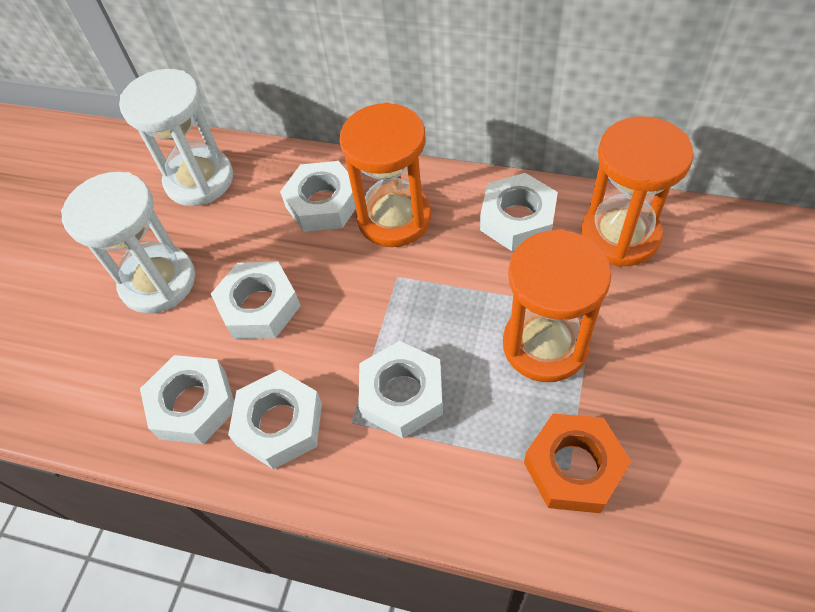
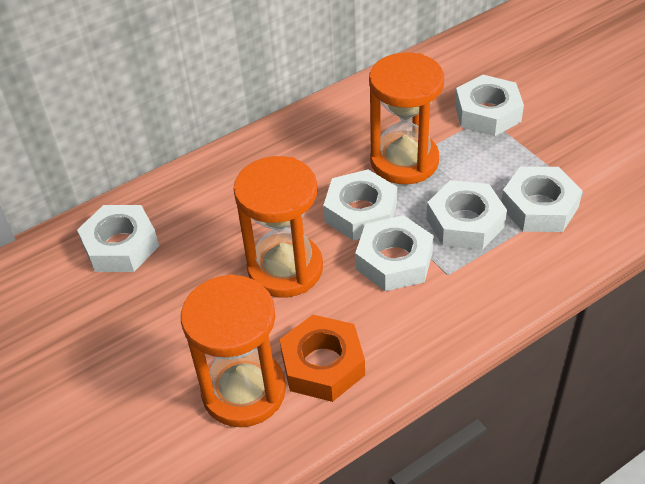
white hourglass: 2 -> 0

